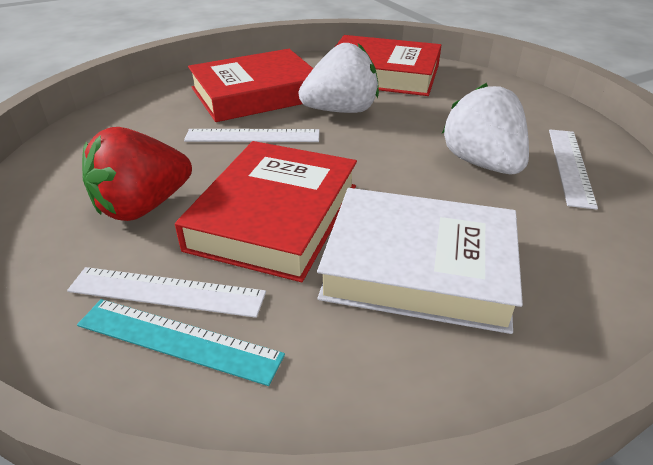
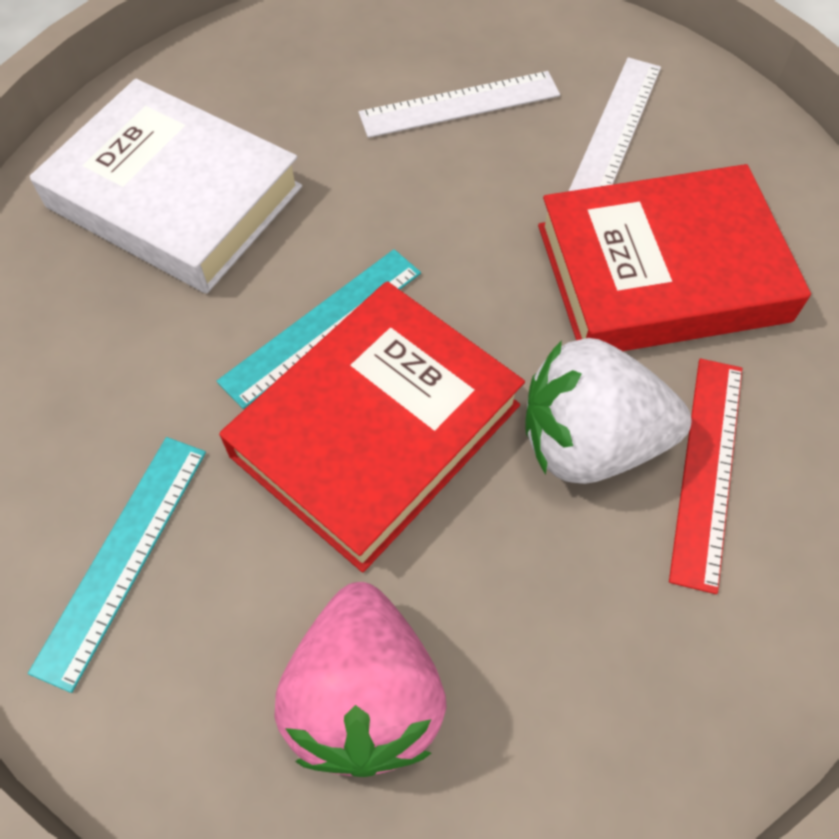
pink strawberry: 0 -> 1
red book: 3 -> 2
red ruler: 0 -> 1
red strawberry: 1 -> 0
turquoise ruler: 1 -> 2
white ruler: 3 -> 2
white strawberry: 2 -> 1

